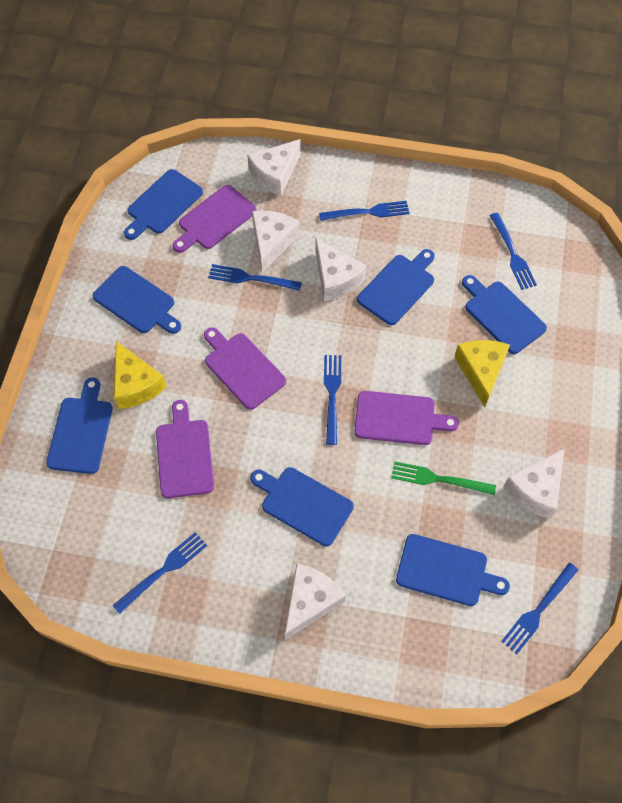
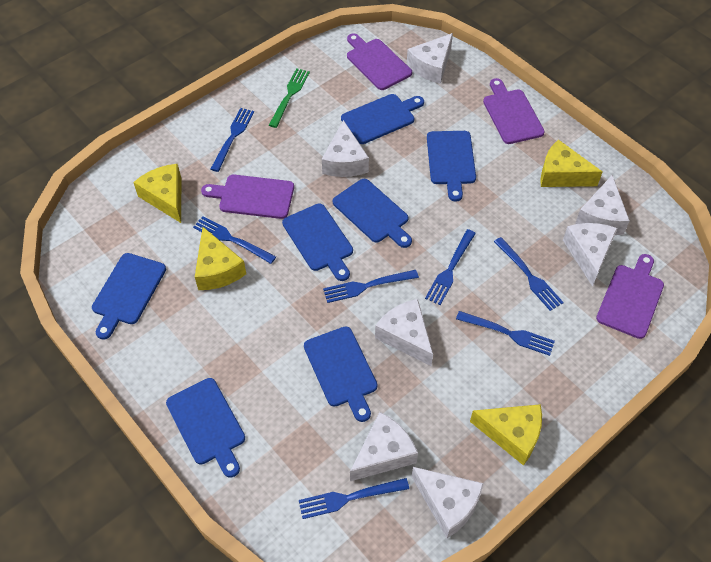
blue fork: 6 -> 7
white cheese: 5 -> 7
yellow cheese: 2 -> 4

